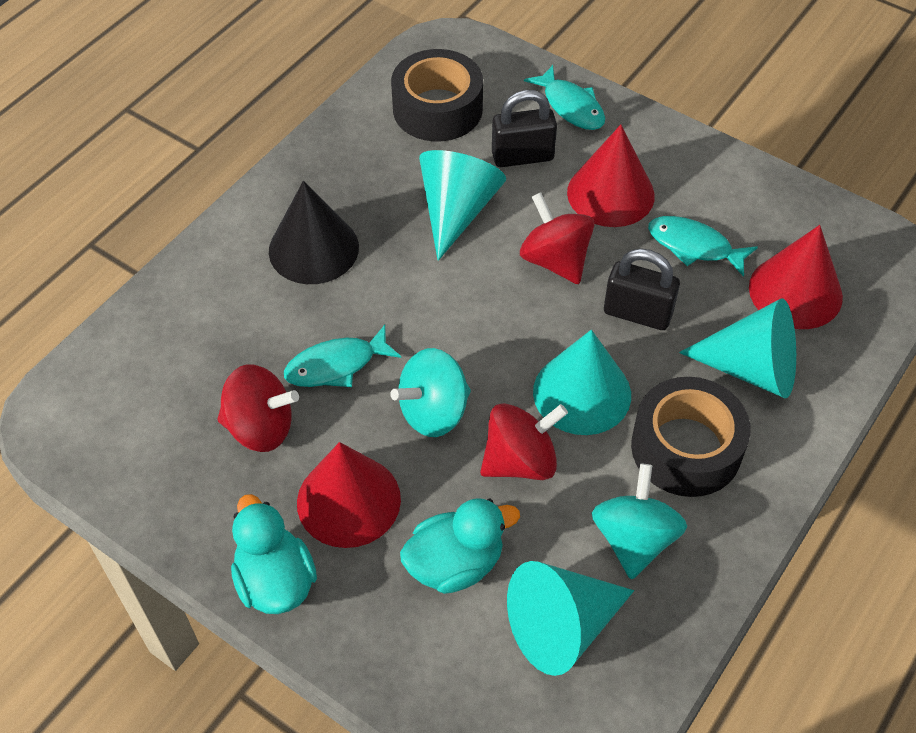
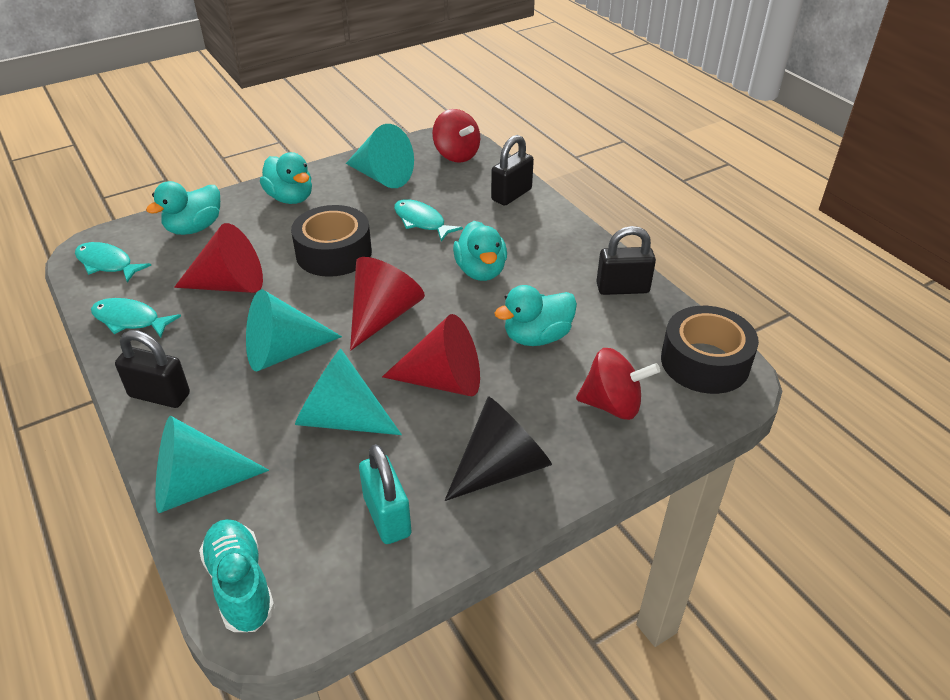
black padlock: 2 -> 3
red spinning top: 3 -> 2
turquoise duck: 2 -> 4
turquoise padlock: 0 -> 1
turquoise shoe: 0 -> 1
turquoise spinning top: 2 -> 0

